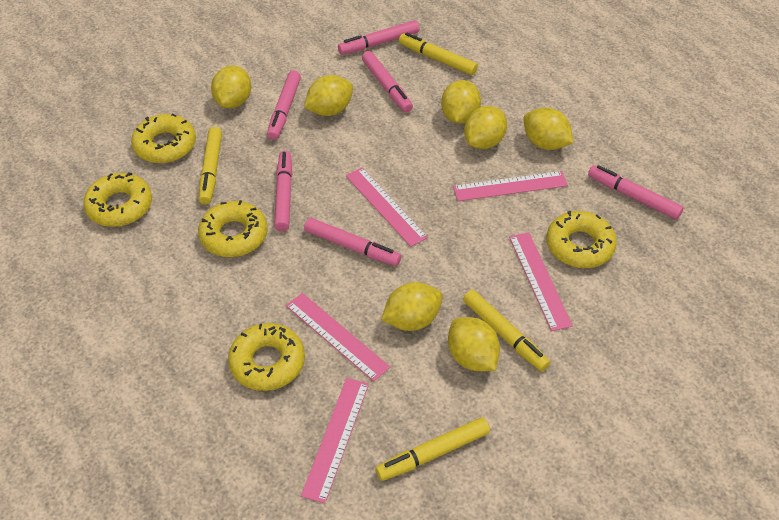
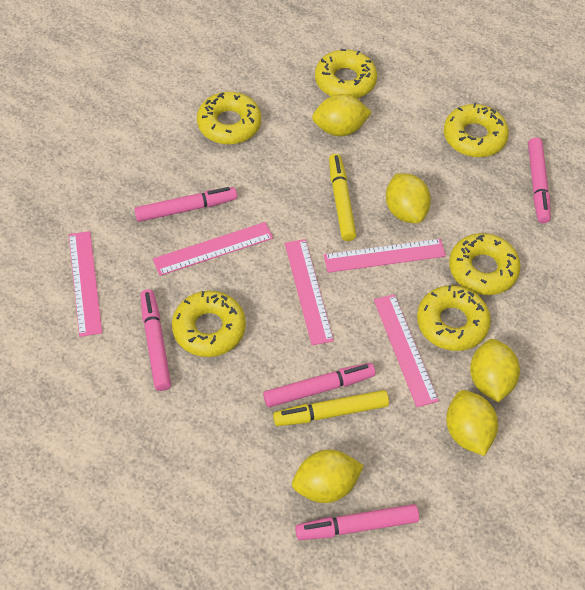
pink marker: 6 -> 5
yellow donut: 5 -> 6
yellow lemon: 7 -> 5
yellow marker: 4 -> 2

